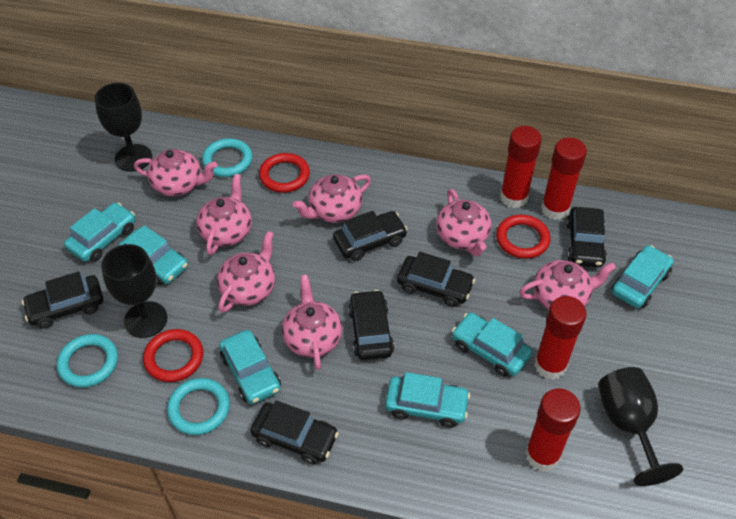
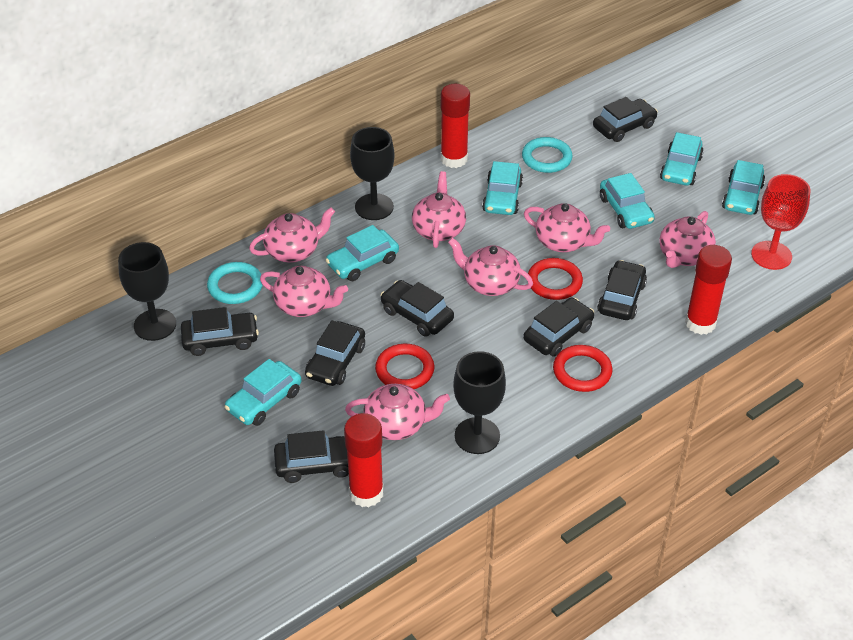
black car: 6 -> 7
red glue stick: 4 -> 3
red goblet: 0 -> 1
turquoise ring: 3 -> 2

